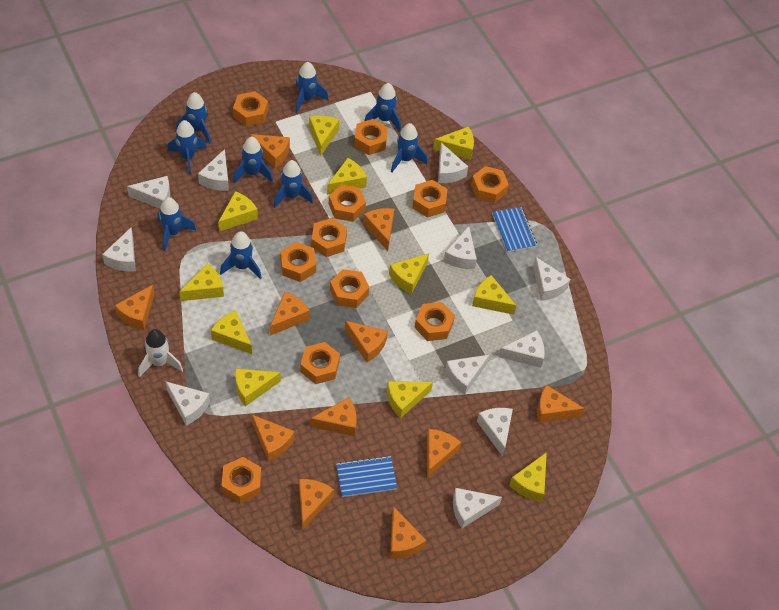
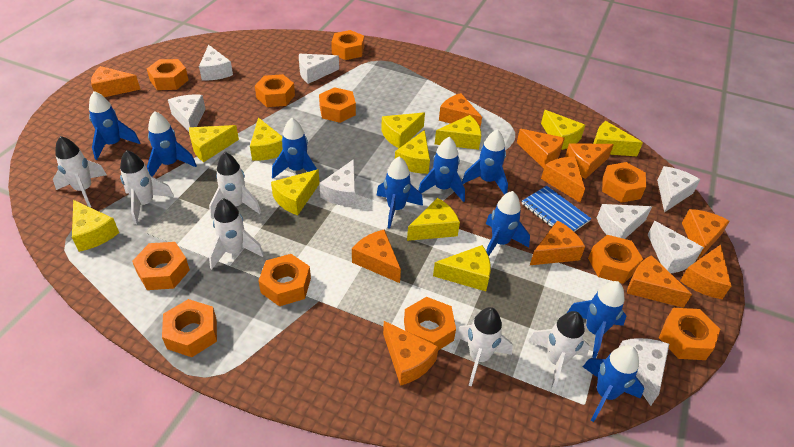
blue notebook: 2 -> 1
white cheese: 11 -> 8
white rocket: 1 -> 6

